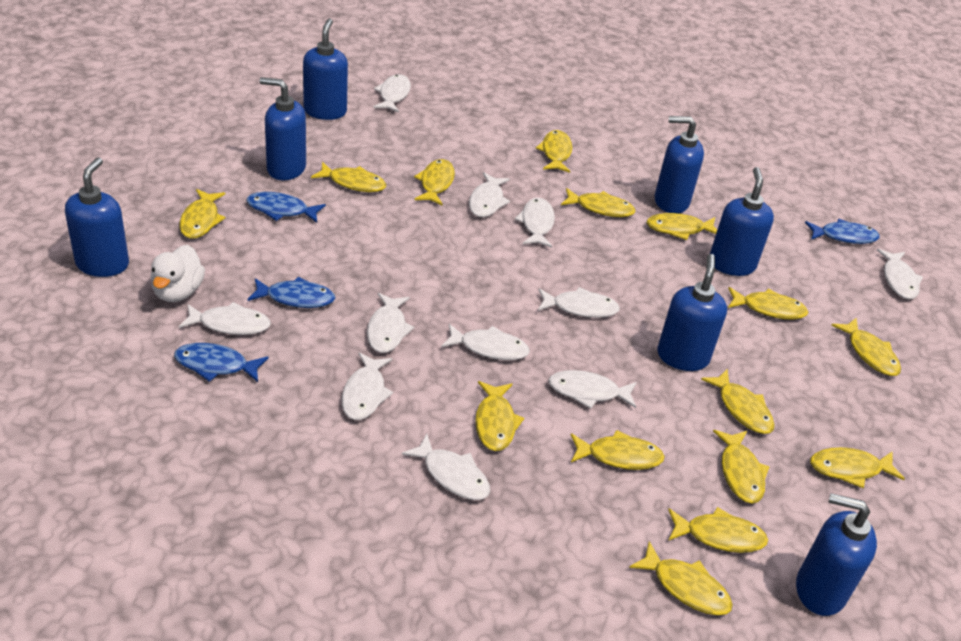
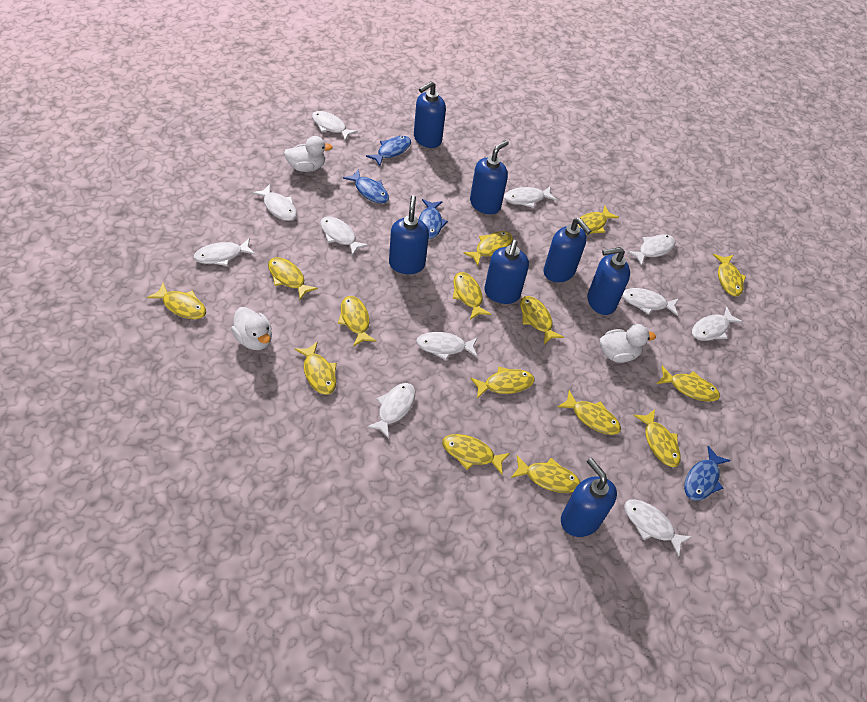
white duck: 1 -> 3

